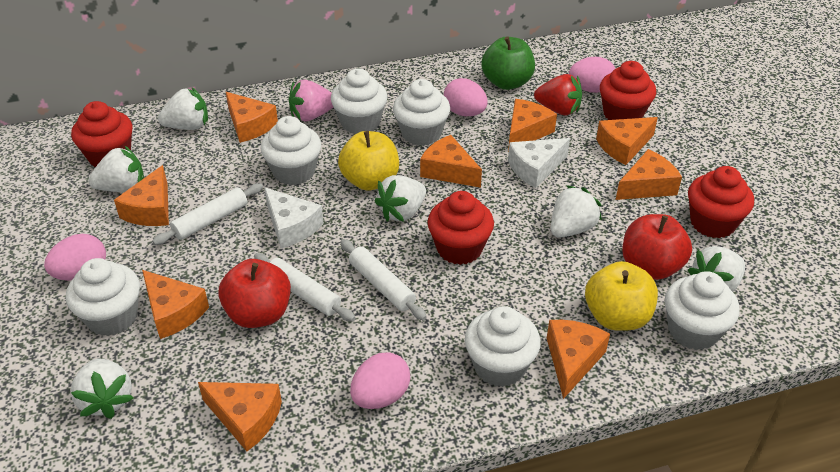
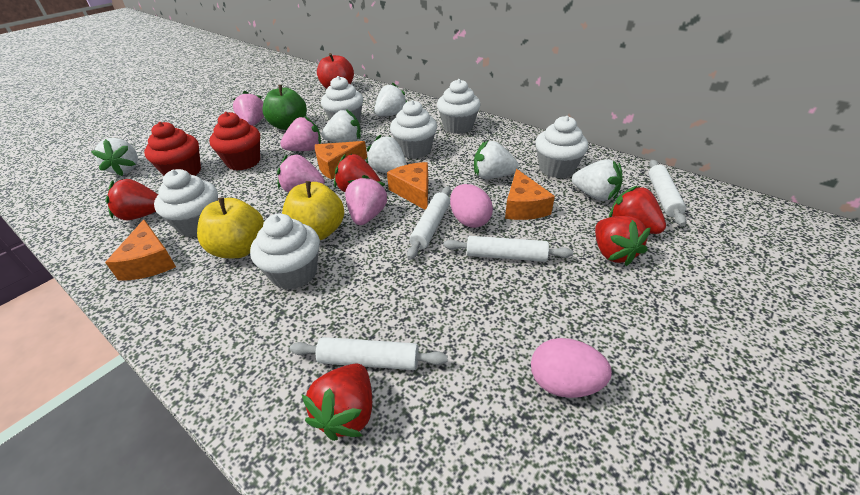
orange cheese: 9 -> 4
pink egg: 4 -> 2
pink strawberry: 1 -> 4
red apple: 2 -> 1
red cupcake: 4 -> 2
red strawberry: 1 -> 5
white cheese: 2 -> 0
white rolling pin: 3 -> 4

